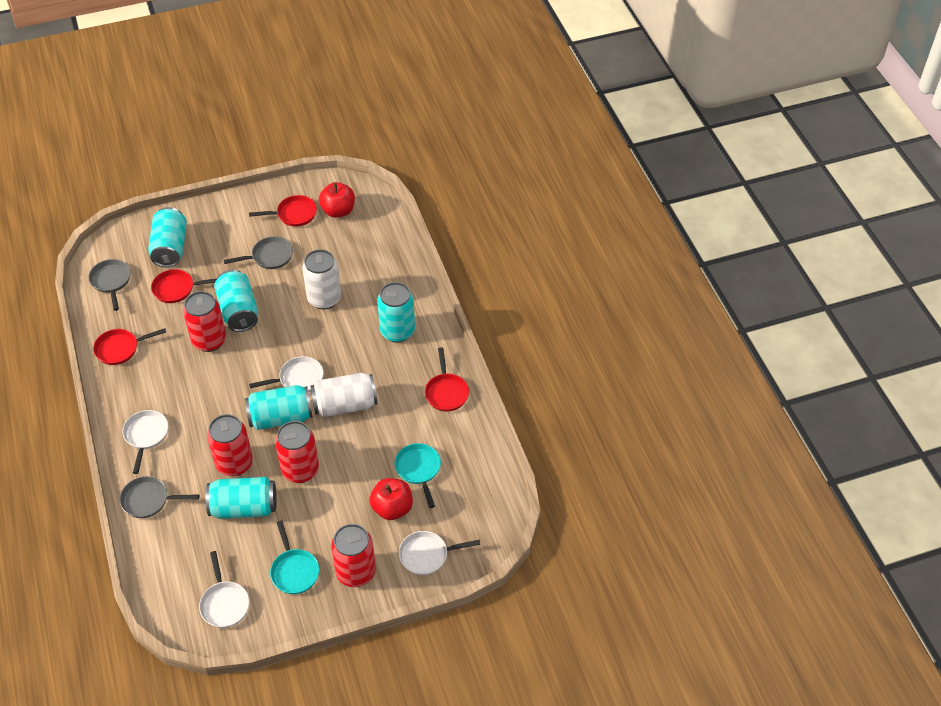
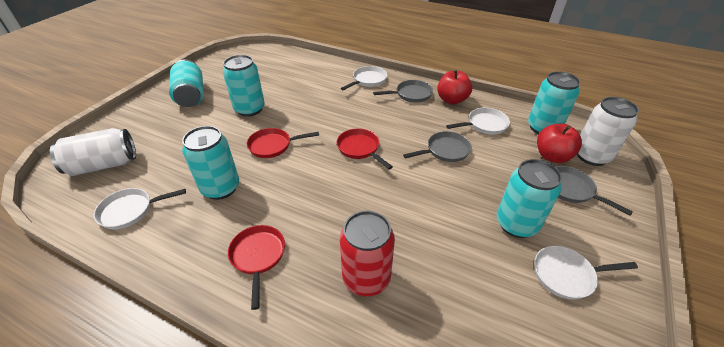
red can: 4 -> 1
red pan: 4 -> 3
turquoise pan: 2 -> 0

